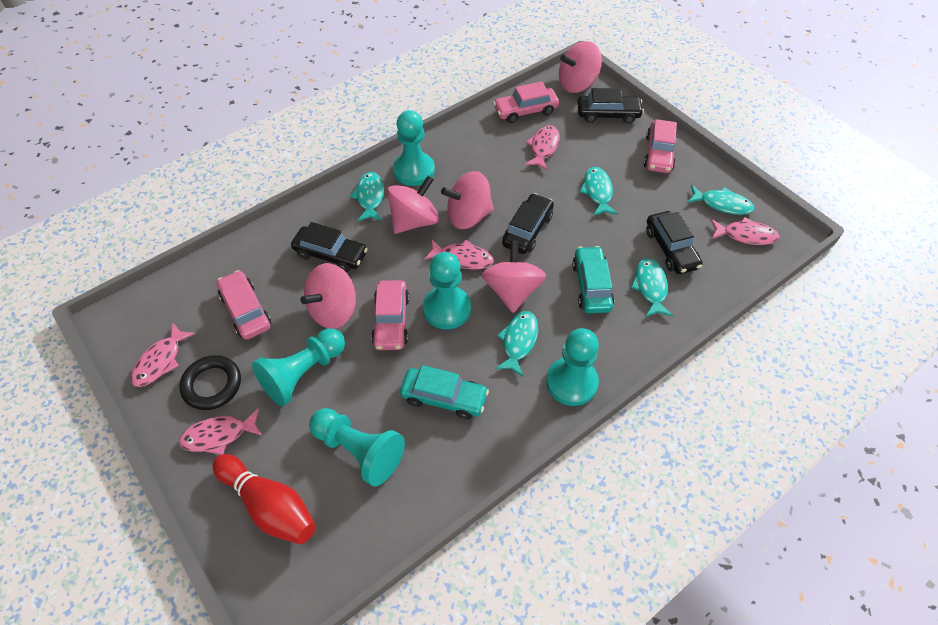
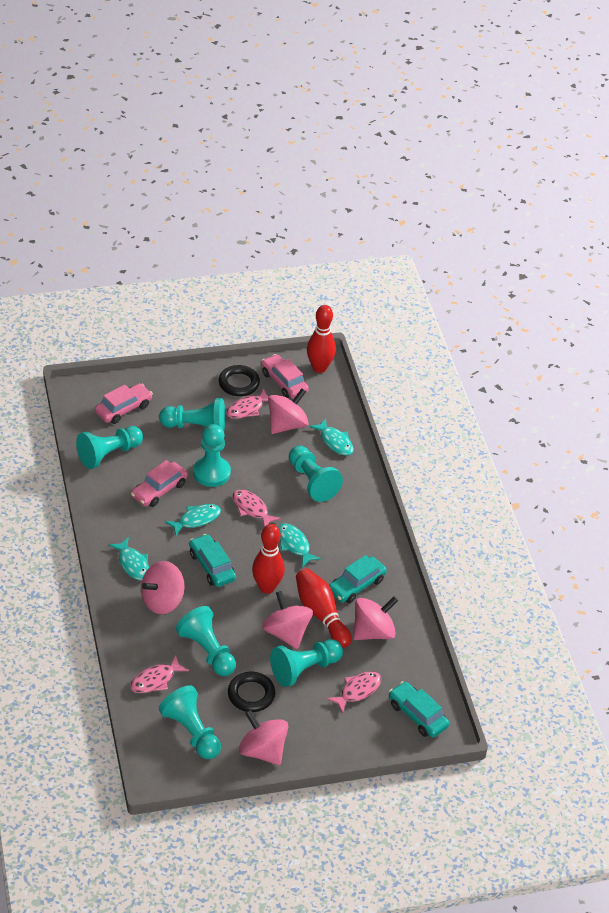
black car: 4 -> 0
black ring: 1 -> 2
pink car: 4 -> 3
pink fish: 5 -> 4
red bowling pin: 1 -> 3
turquoise car: 2 -> 3
turquoise fish: 5 -> 4
turquoise pawn: 5 -> 7

